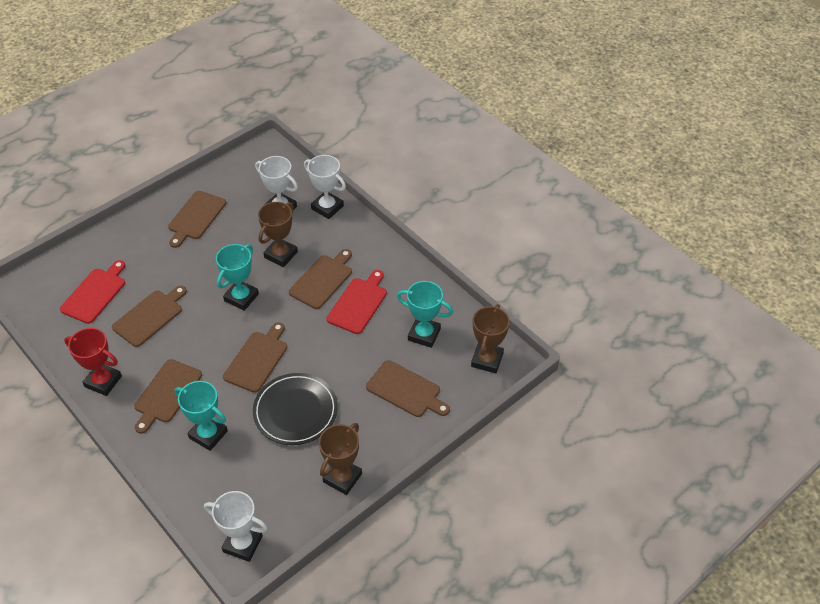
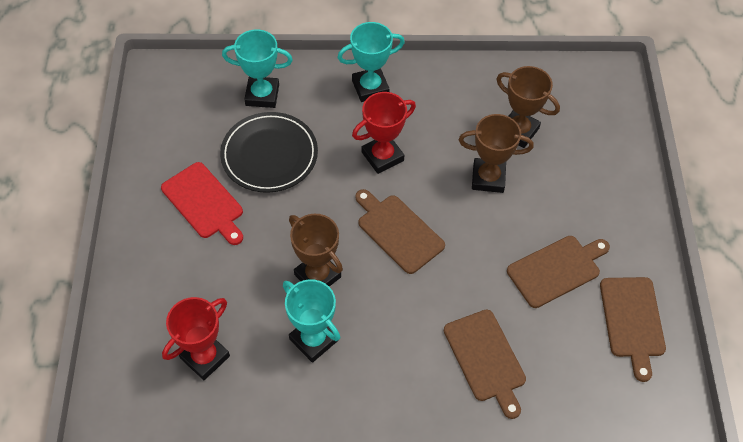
brown cutting board: 6 -> 4
red cutting board: 2 -> 1
red trophy: 1 -> 2
white trophy: 3 -> 0

